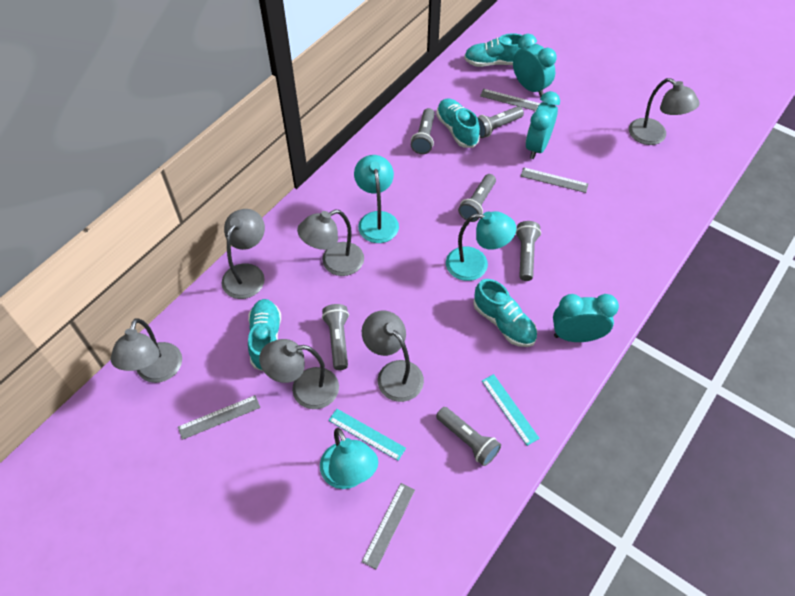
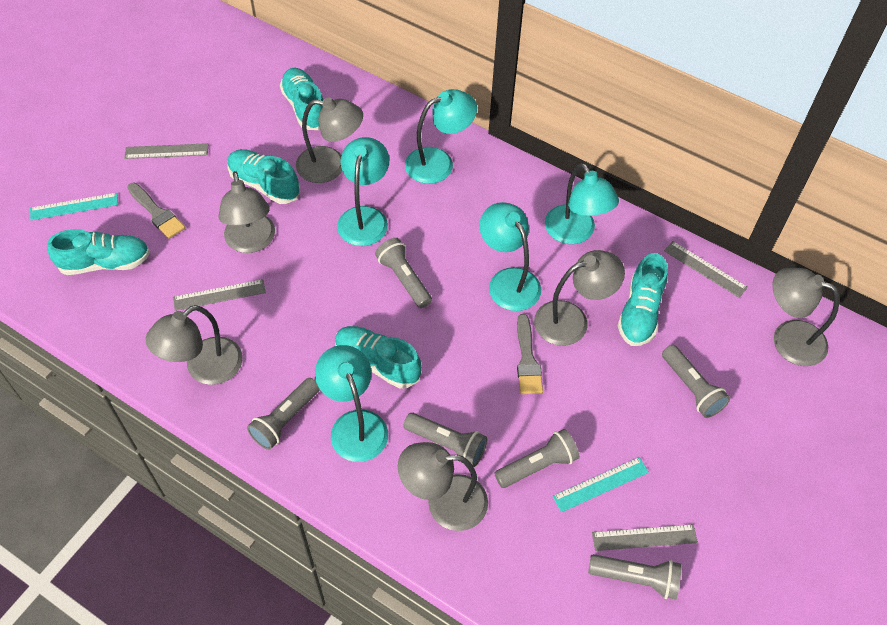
grey brush: 0 -> 2
turquoise clock: 3 -> 0
turquoise lamp: 3 -> 5
turquoise shoe: 4 -> 5

